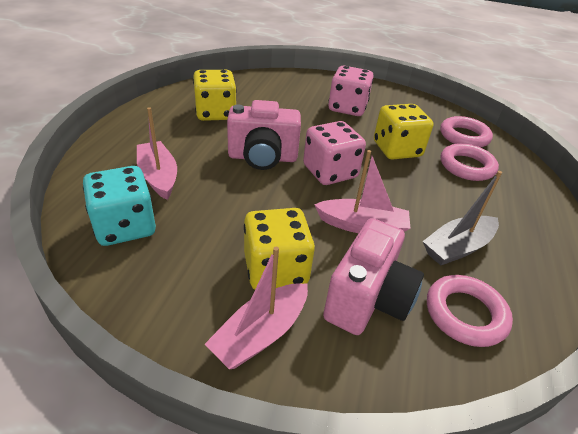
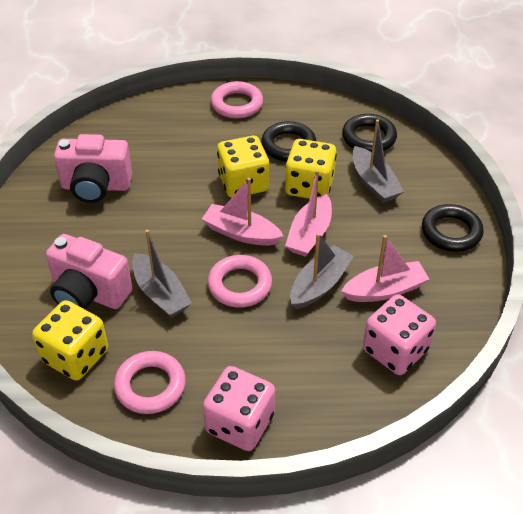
black ring: 0 -> 3
grey boat: 1 -> 3
turquoise dice: 1 -> 0

